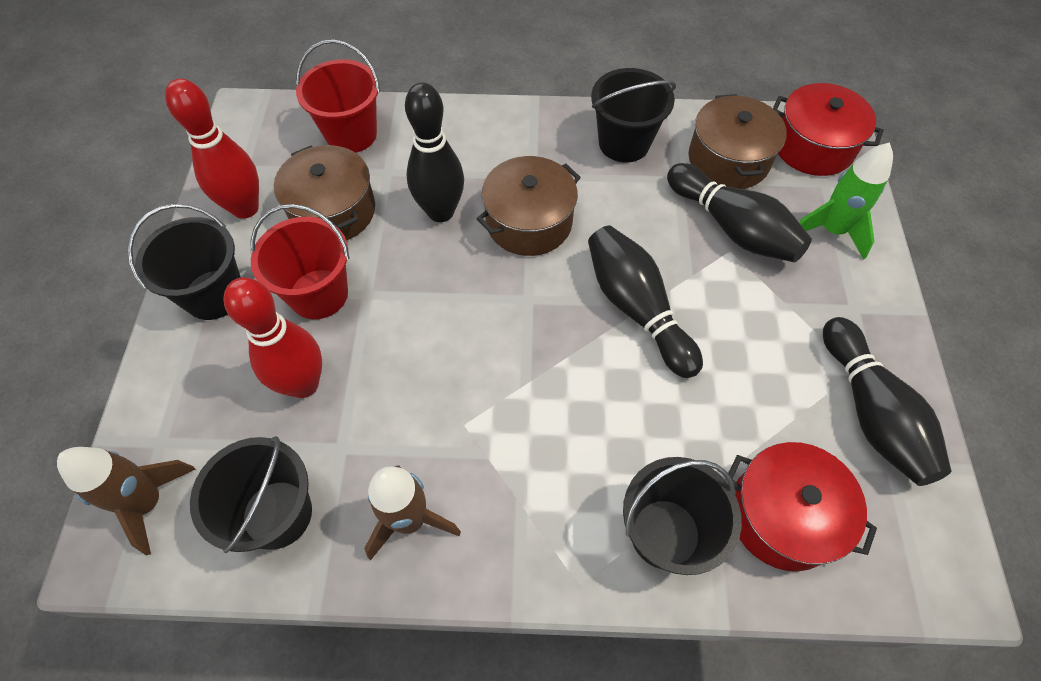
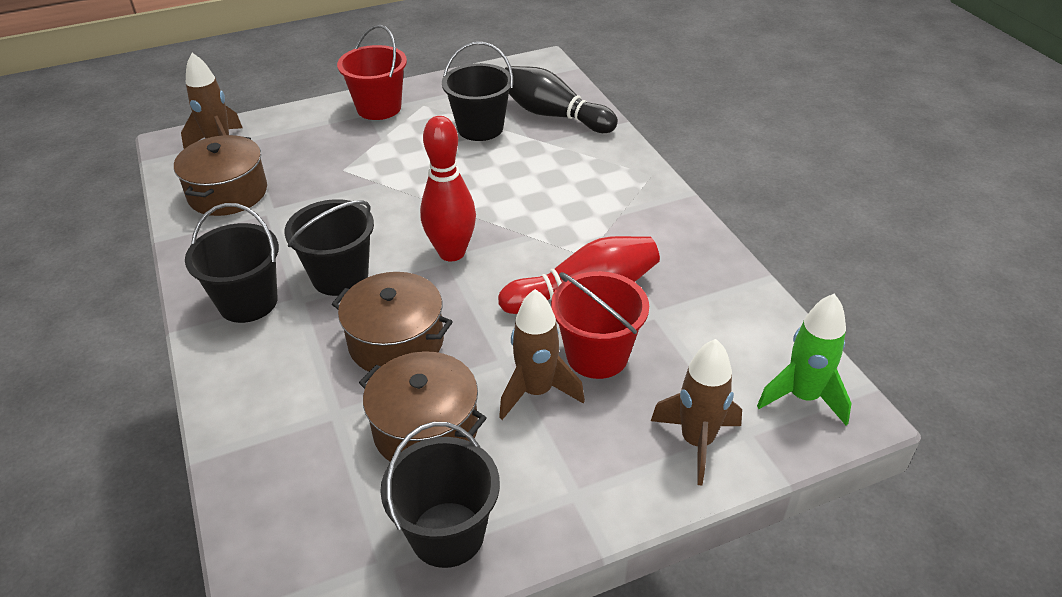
black bowling pin: 4 -> 1
brown rocket: 2 -> 3
red pot: 2 -> 0

